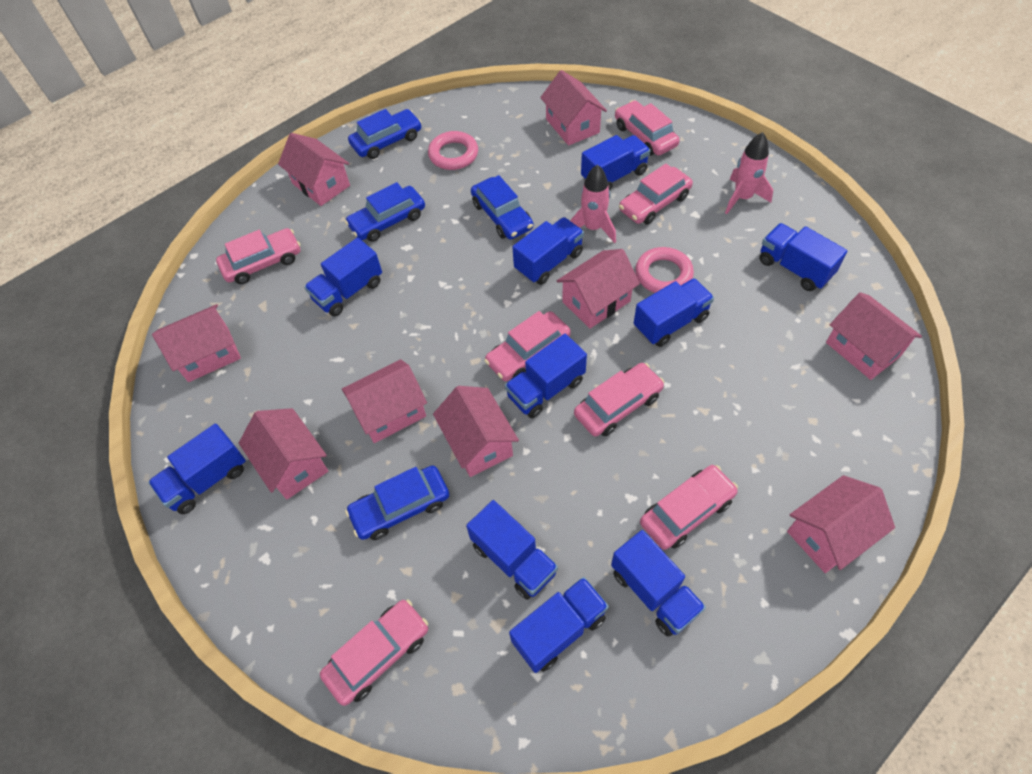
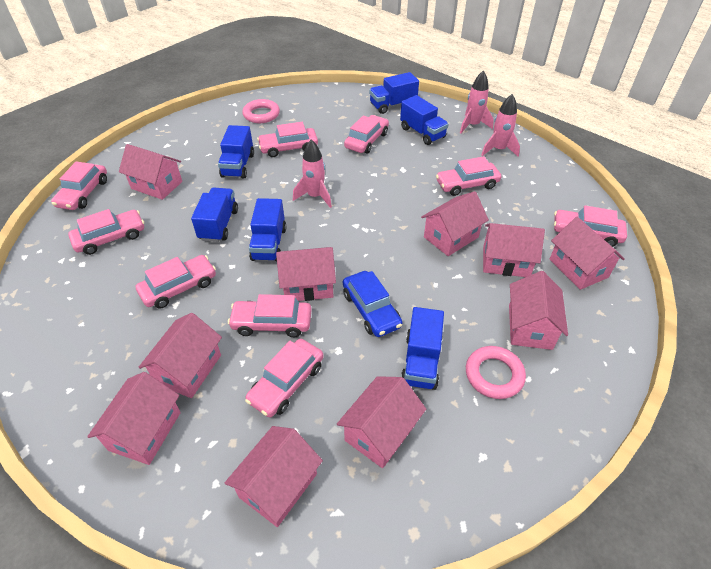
blue car: 4 -> 1
blue truck: 10 -> 6
pink car: 7 -> 9
pink house: 9 -> 10
pink rocket: 2 -> 3

